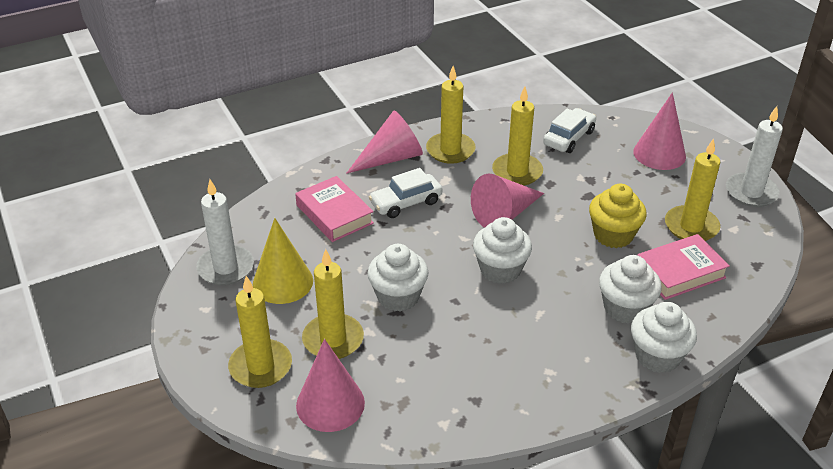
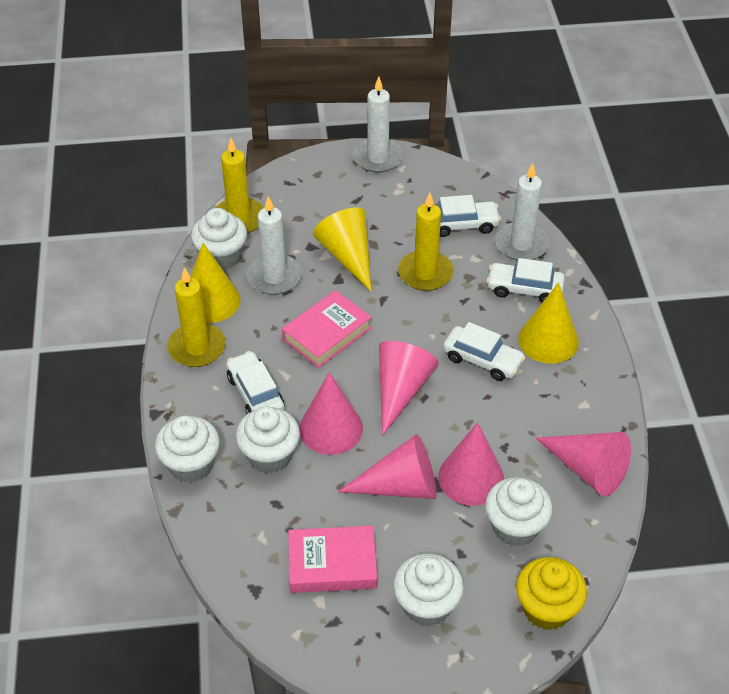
pink cone: 4 -> 5
white candle: 2 -> 3
white car: 2 -> 4
white cupcake: 4 -> 5
yellow candle: 5 -> 3
yellow cone: 1 -> 3

